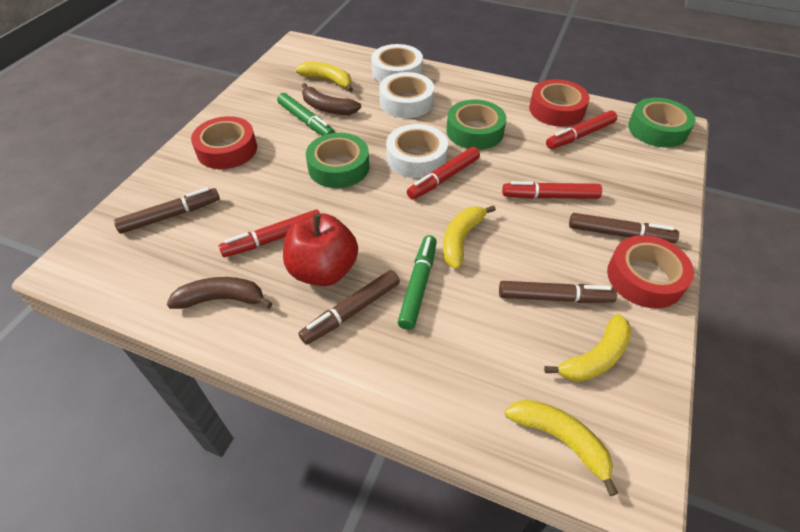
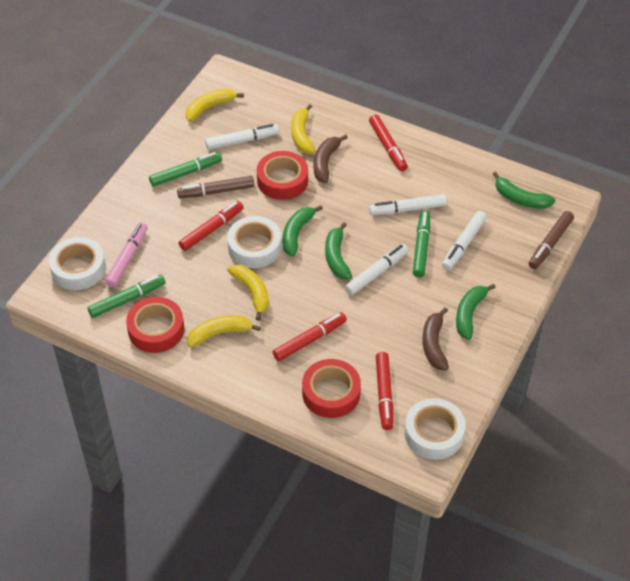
brown marker: 4 -> 2
green banana: 0 -> 4
green marker: 2 -> 3
green tape: 3 -> 0
pink marker: 0 -> 1
red apple: 1 -> 0
white marker: 0 -> 4

